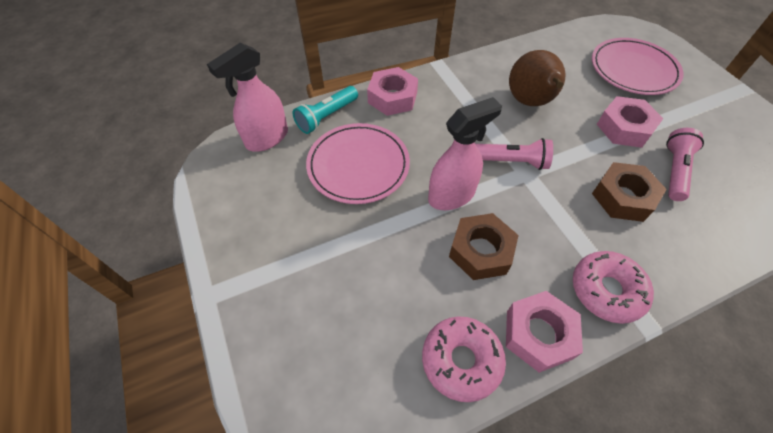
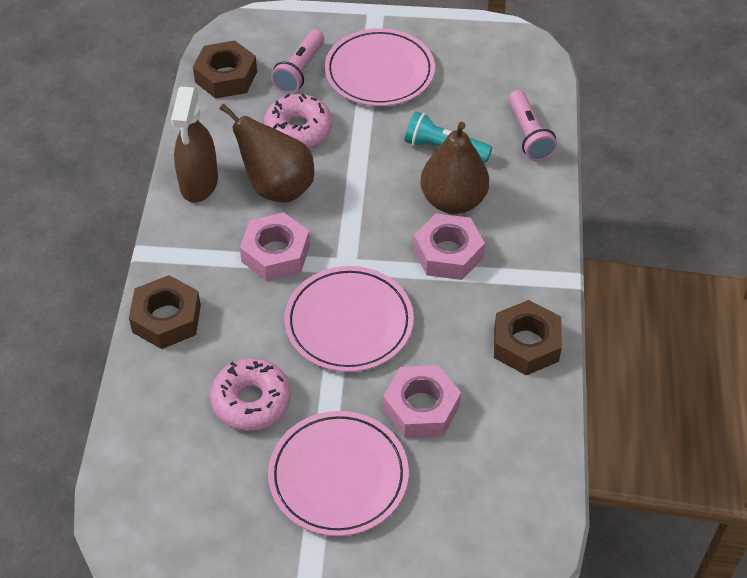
brown nut: 2 -> 3
brown pear: 1 -> 2
brown spray bottle: 0 -> 1
pink plate: 2 -> 3
pink spray bottle: 2 -> 0

